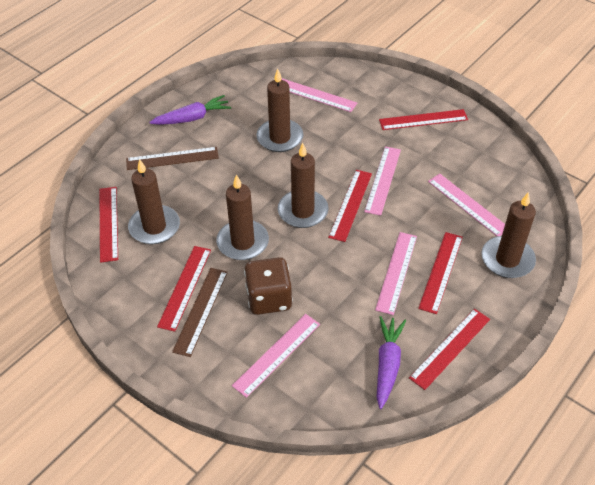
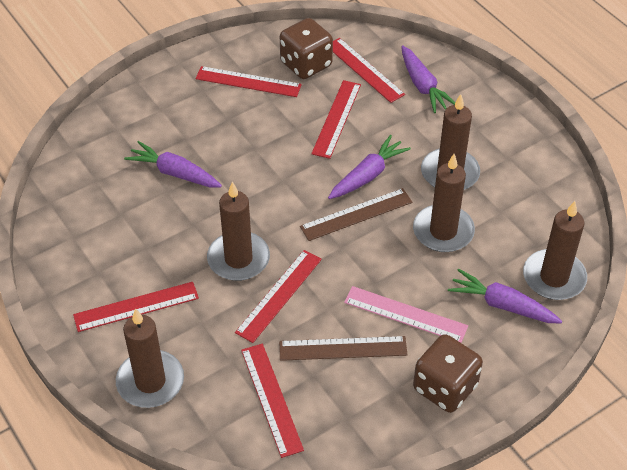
brown dice: 1 -> 2
pink ruler: 5 -> 1
purple carrot: 2 -> 4

